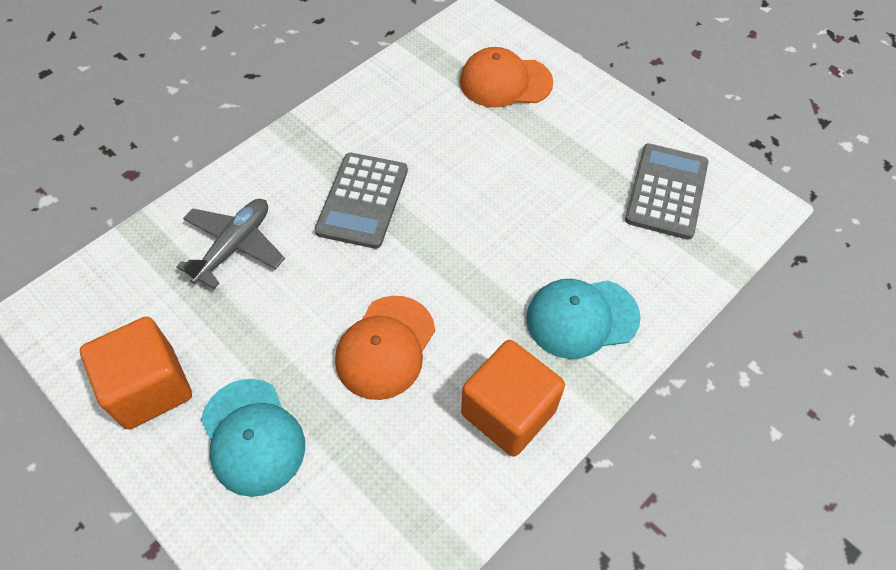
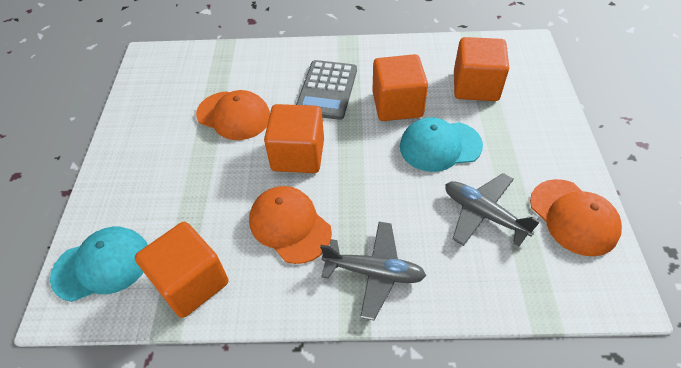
grey calculator: 2 -> 1
grey plane: 1 -> 2
orange cap: 2 -> 3
orange cube: 2 -> 4

